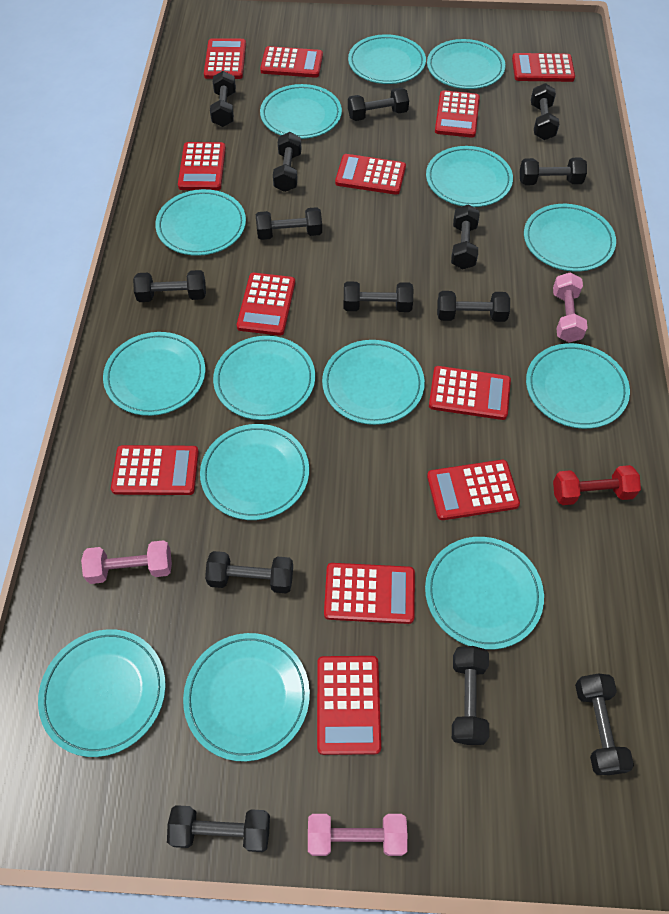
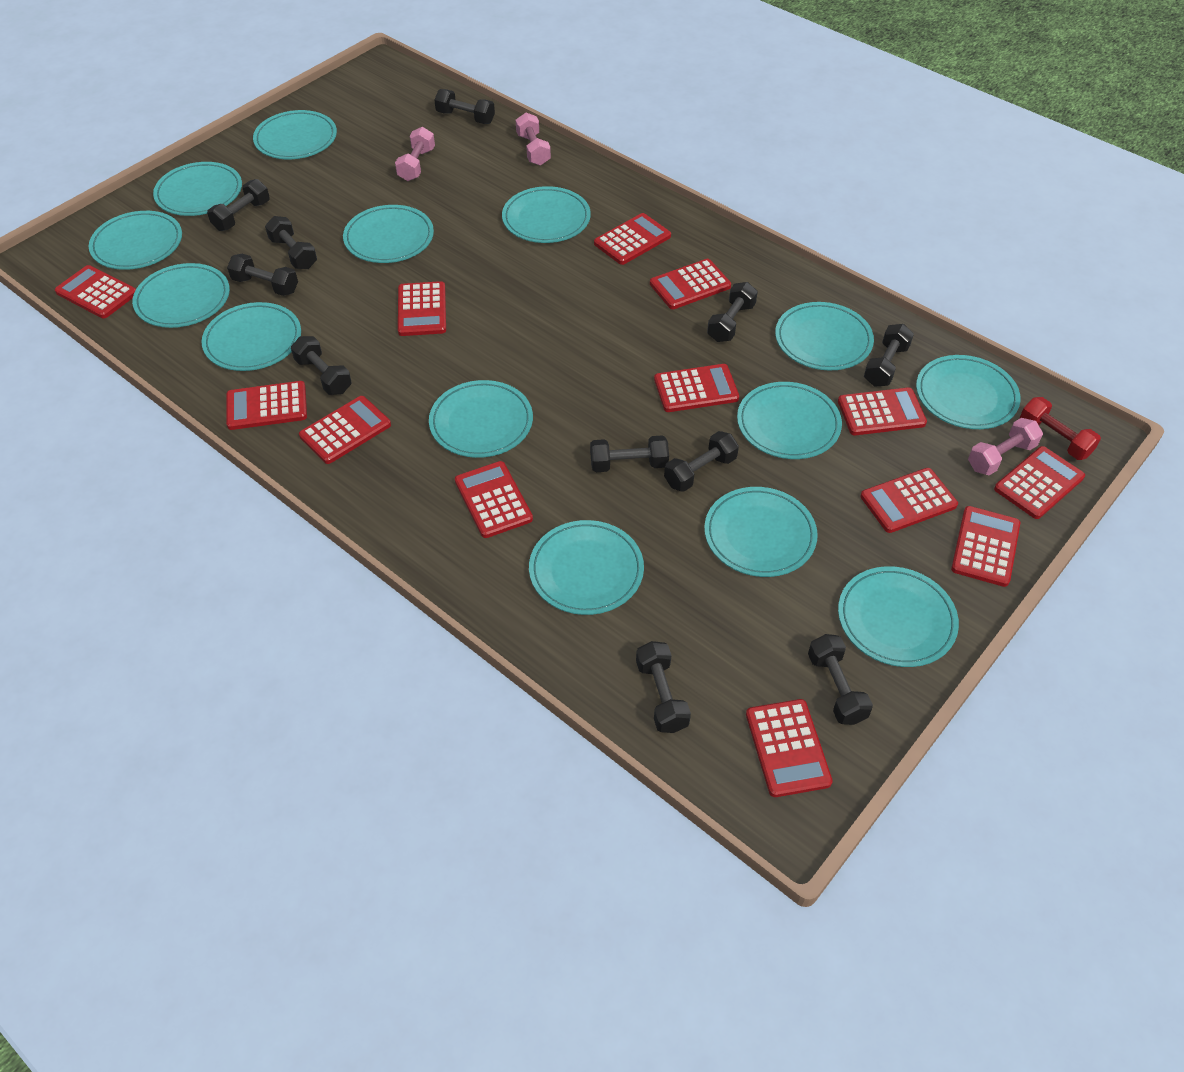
black dumbbell: 14 -> 11
red calculator: 12 -> 13

